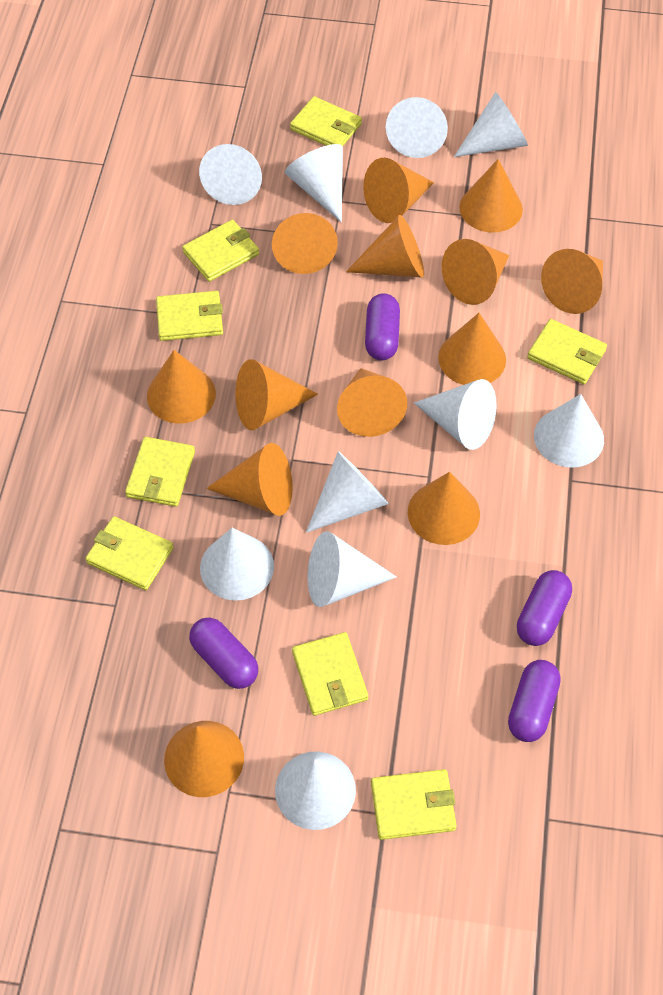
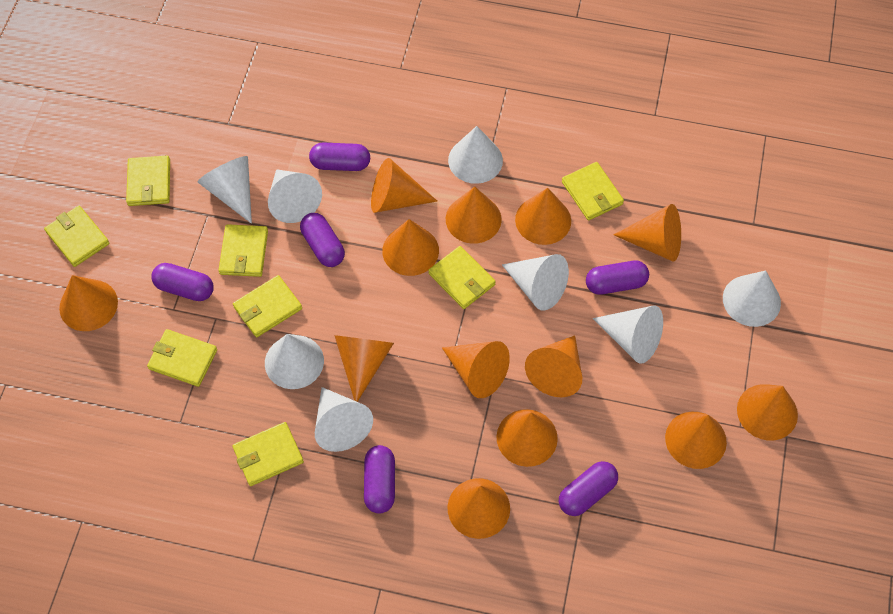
purple capsule: 4 -> 6
white cone: 10 -> 8

